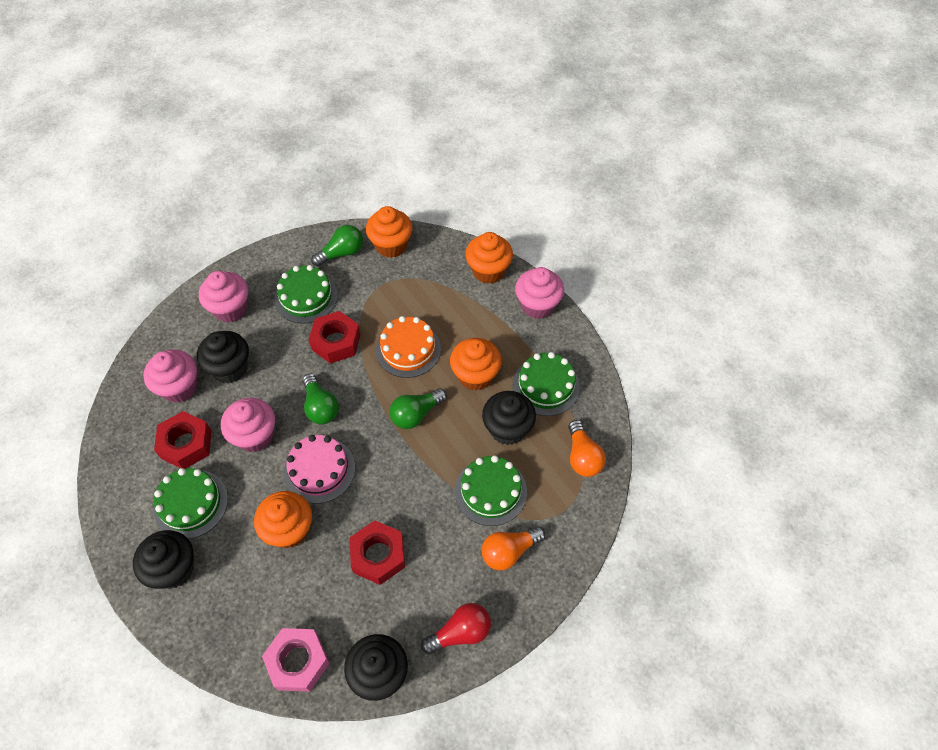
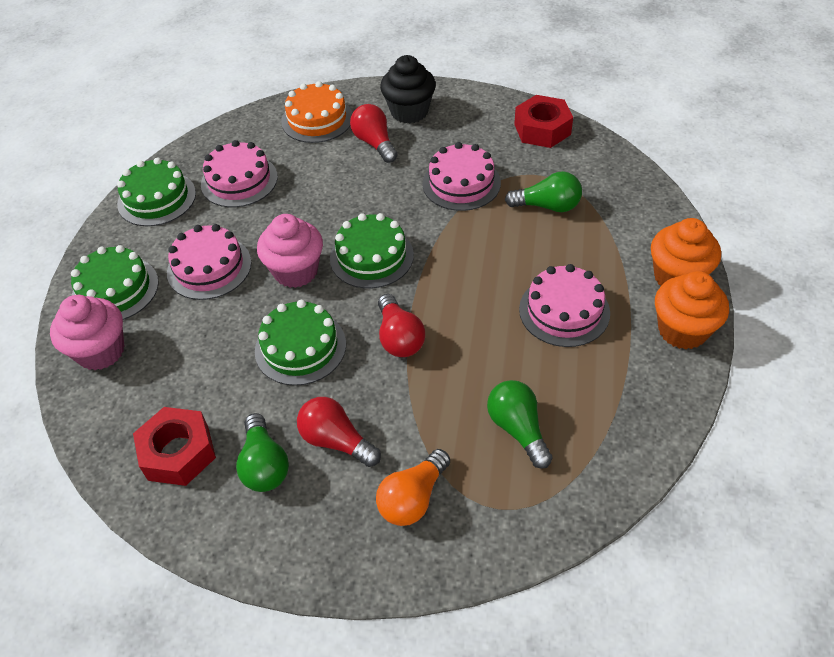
black cupcake: 4 -> 1
orange cupcake: 4 -> 2
orange light bulb: 2 -> 1
pink cake: 1 -> 4
pink cupcake: 4 -> 2
pink nut: 1 -> 0
red light bulb: 1 -> 3
red nut: 3 -> 2

